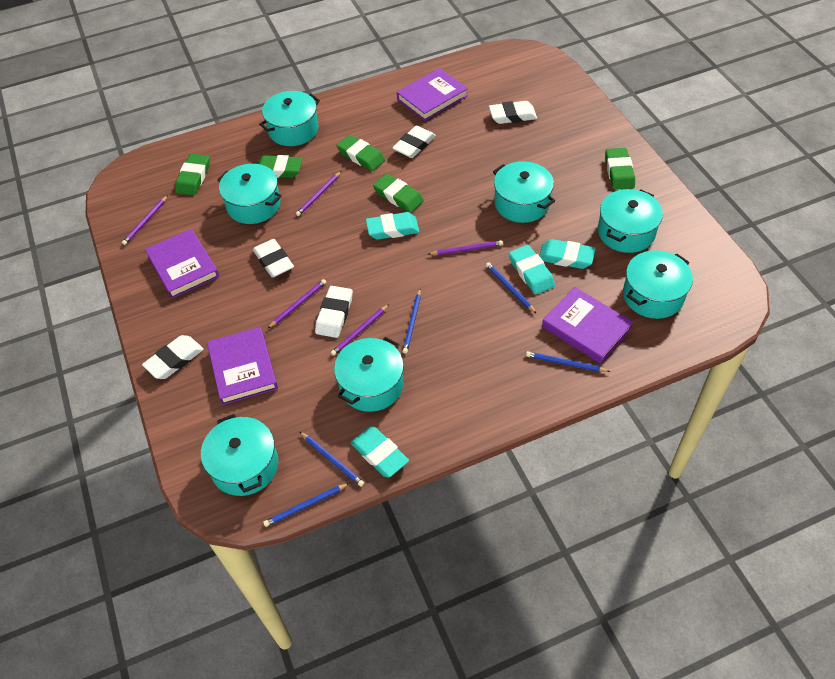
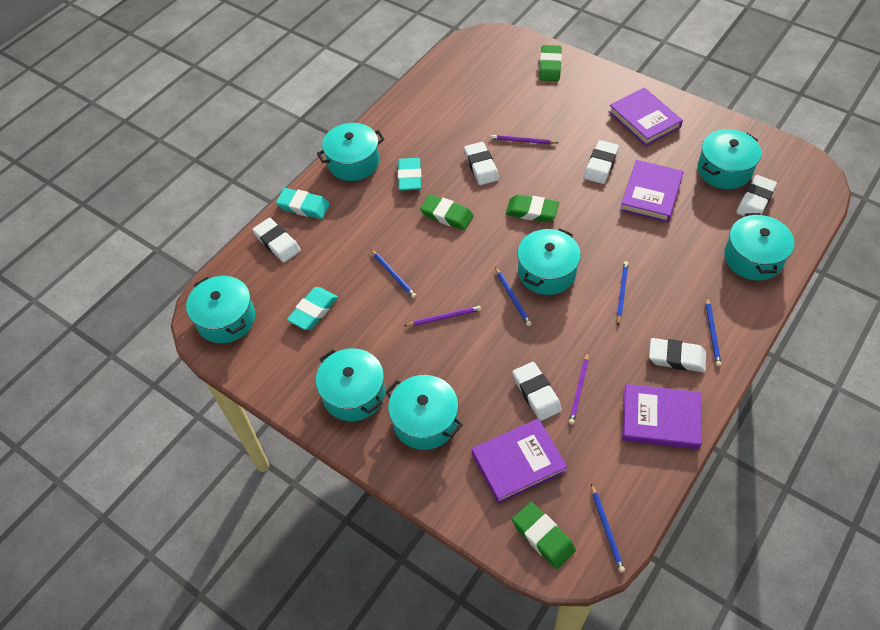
green eraser: 5 -> 4
purple pencil: 5 -> 3
turquoise eraser: 4 -> 3
white eraser: 5 -> 6

